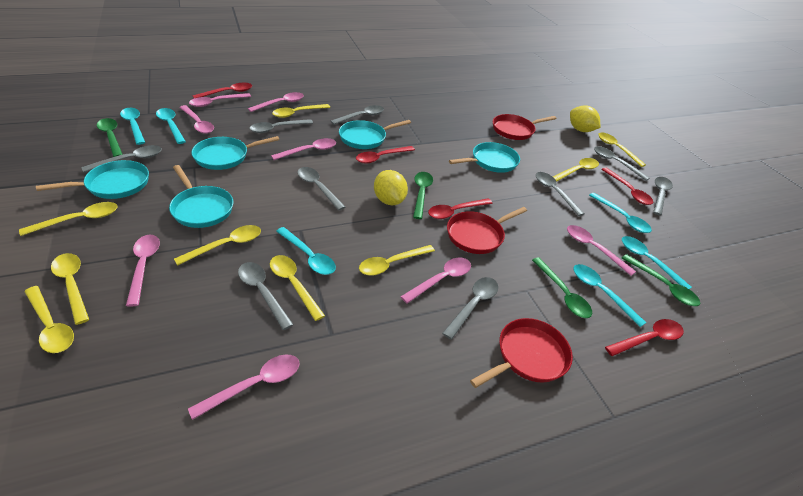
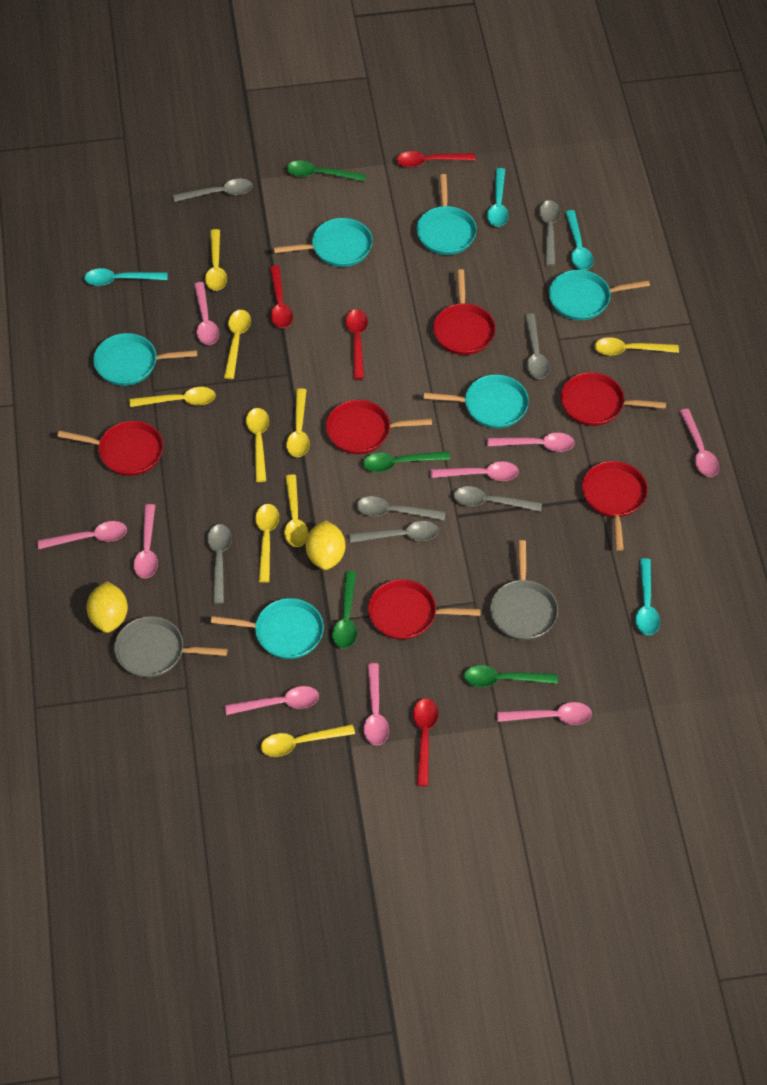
grey pan: 0 -> 2
grey spoon: 9 -> 7
pink spoon: 8 -> 9
red pan: 3 -> 6
red spoon: 5 -> 4
turquoise pan: 5 -> 6
turquoise spoon: 6 -> 4

